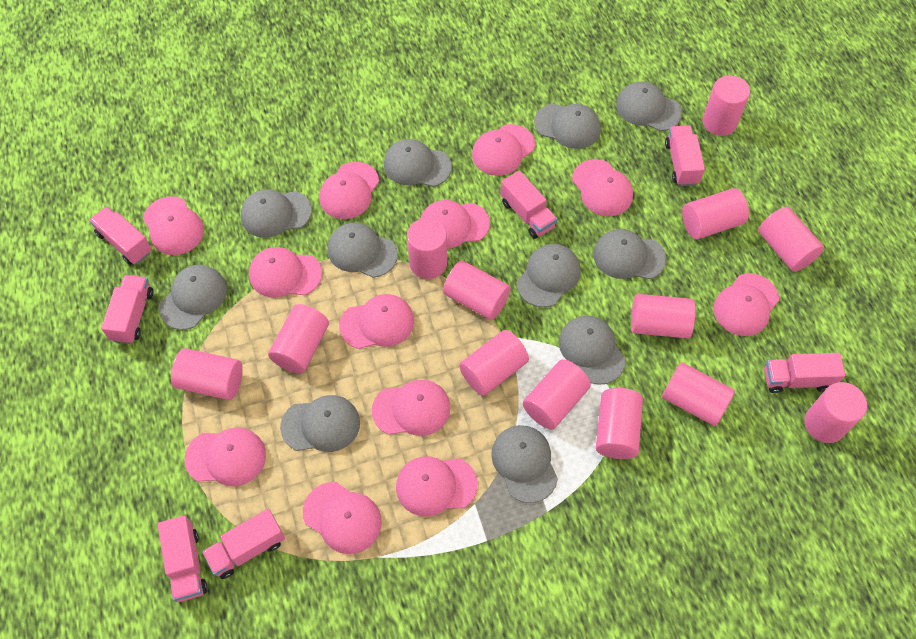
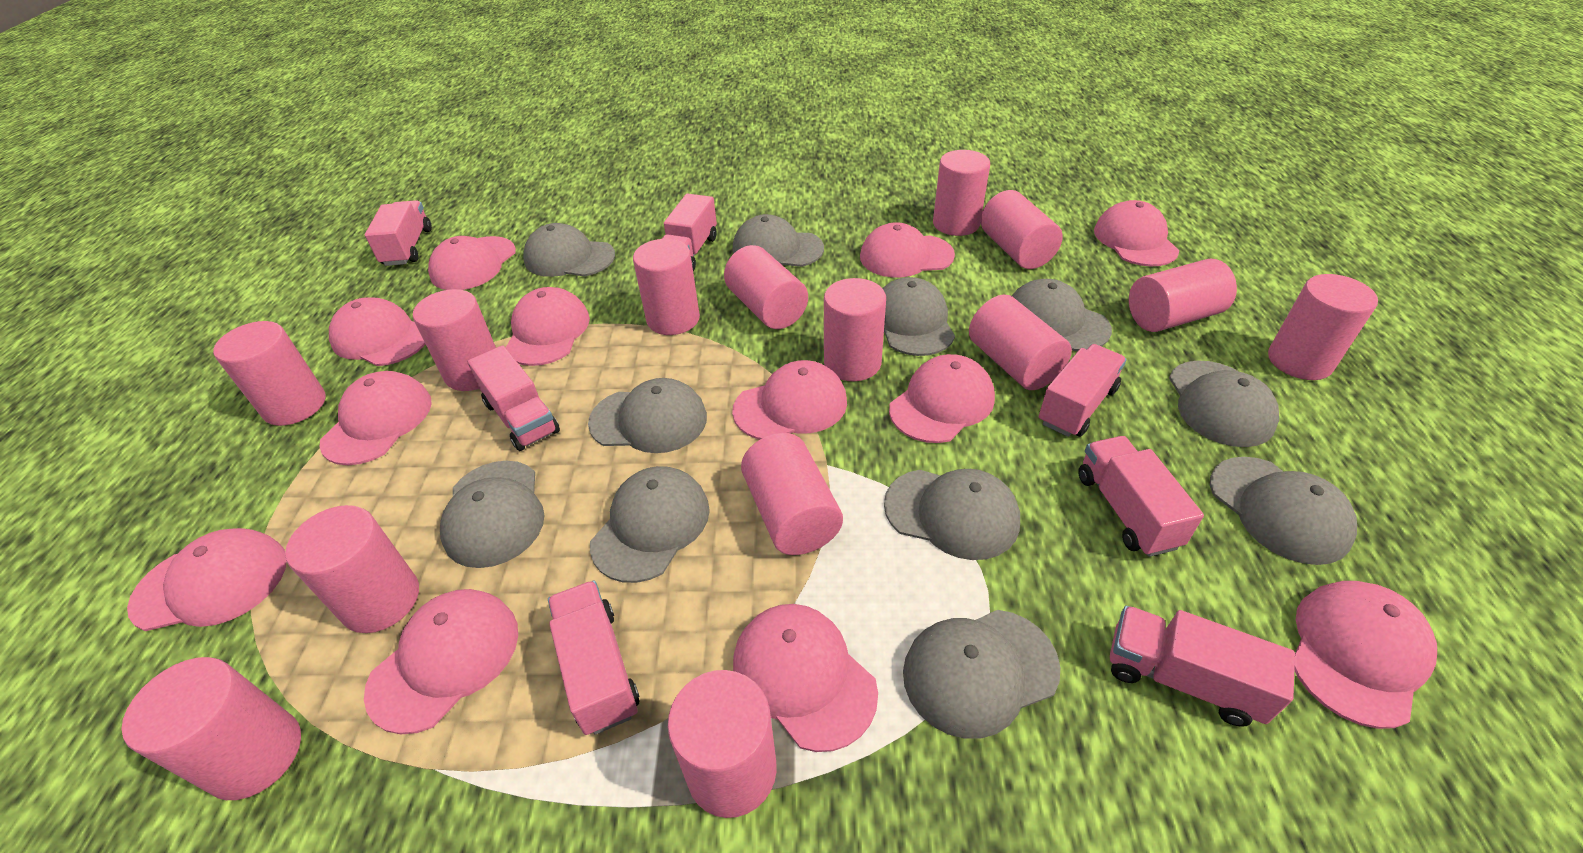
pink cylinder: 13 -> 14

